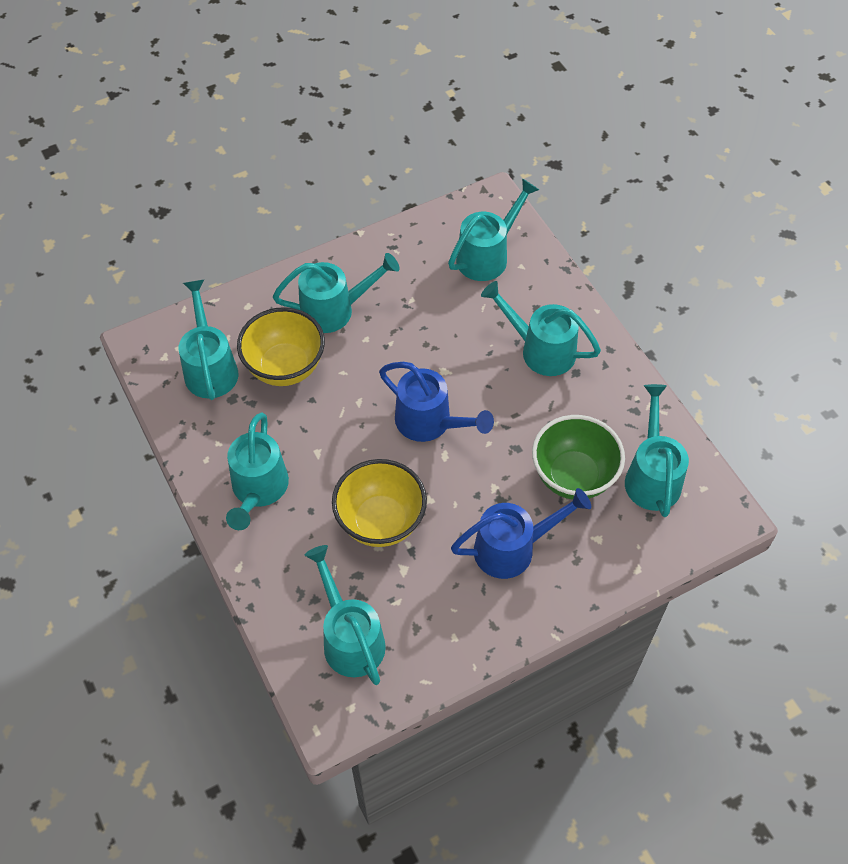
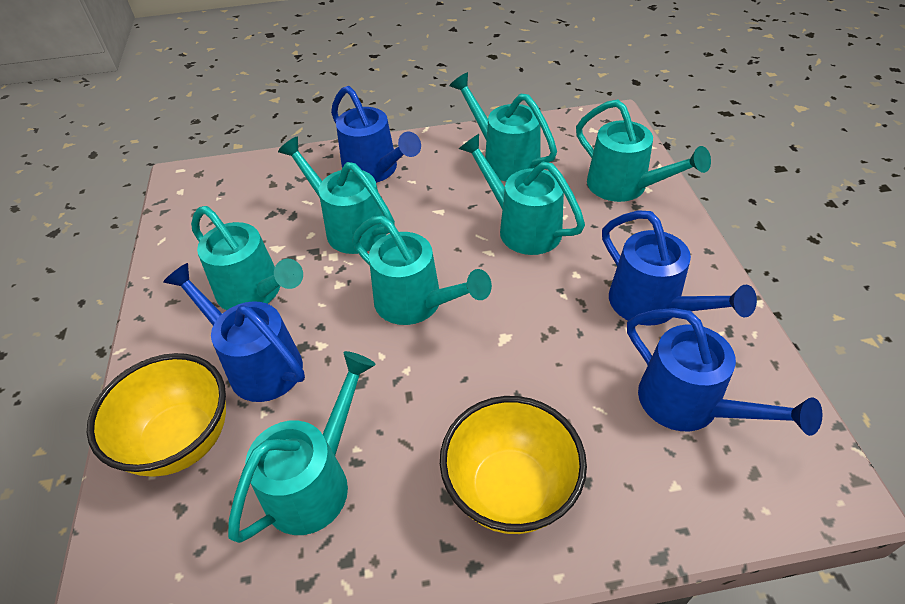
blue watering can: 2 -> 4
green bowl: 1 -> 0

